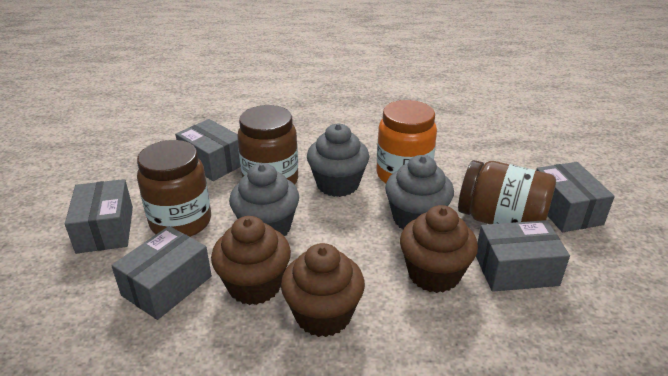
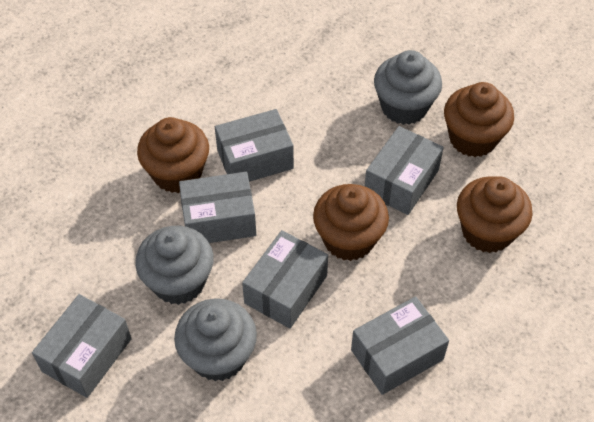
brown cupcake: 3 -> 4
brown jar: 3 -> 0
grey box: 5 -> 6
orange jar: 1 -> 0

